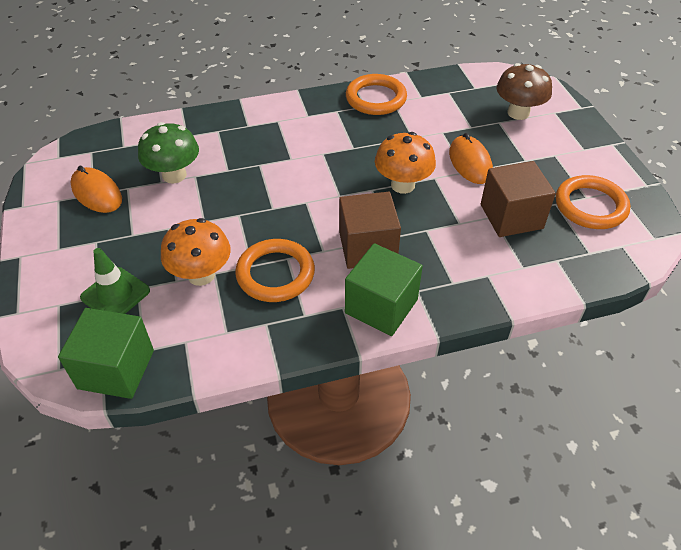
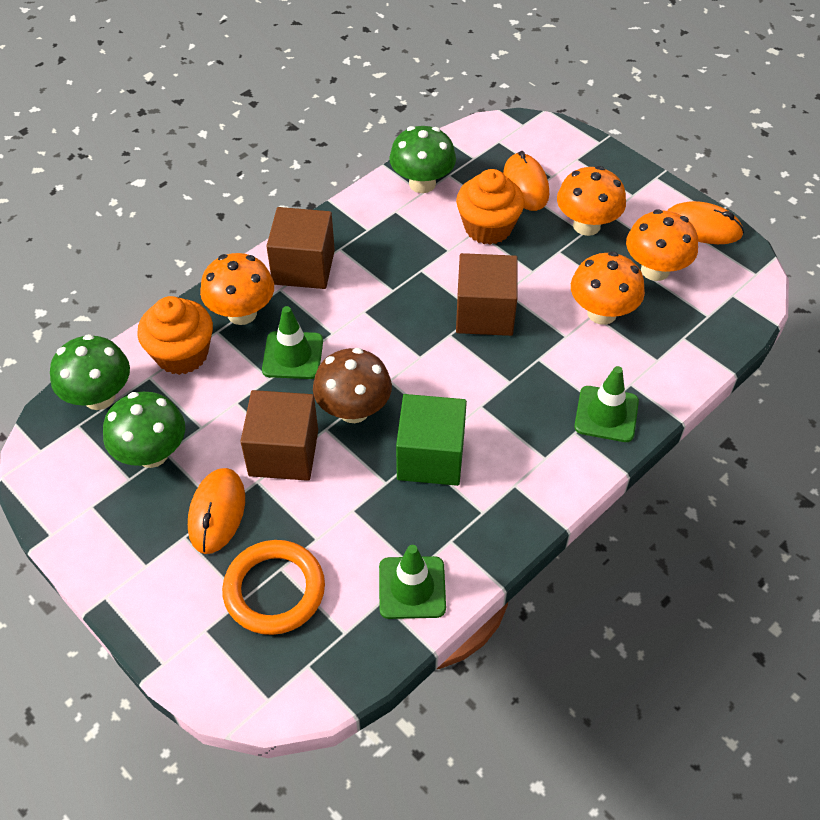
brown cube: 2 -> 3
green cube: 2 -> 1
green mushroom: 1 -> 3
green traffic cone: 1 -> 3
orange cupcake: 0 -> 2
orange mouse: 2 -> 3
orange mushroom: 2 -> 4
orange ring: 3 -> 1

